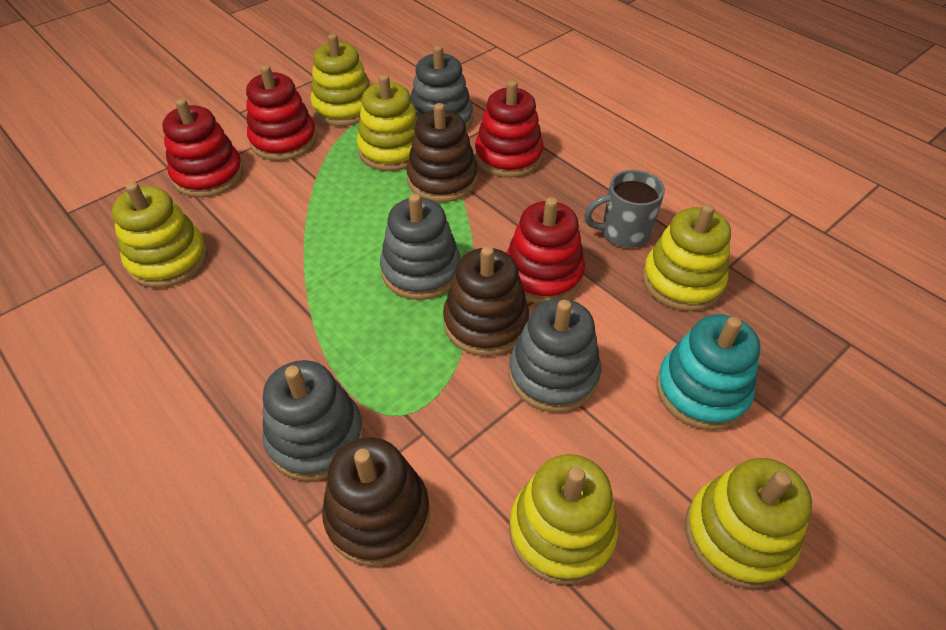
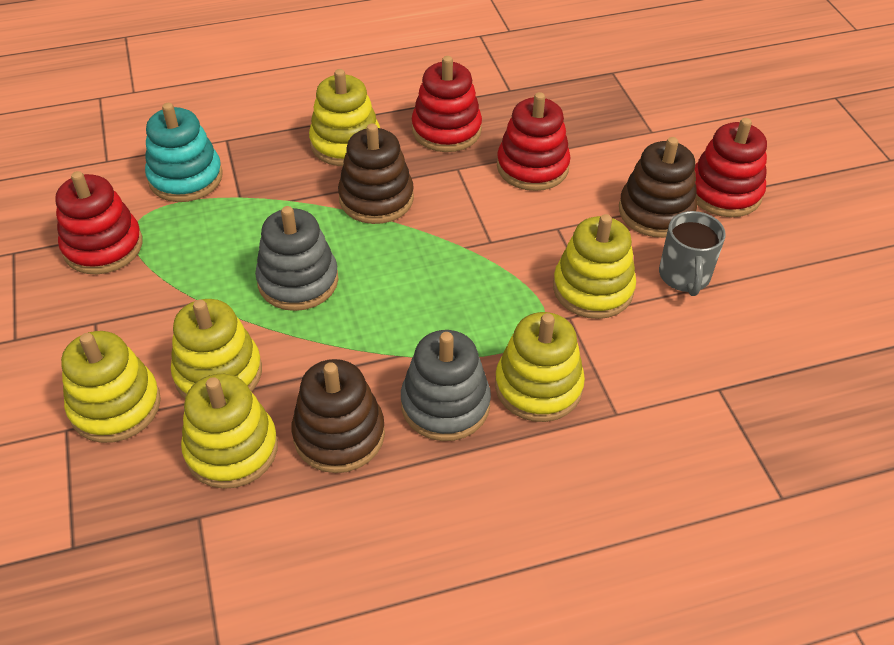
grey stacking toy: 4 -> 2

